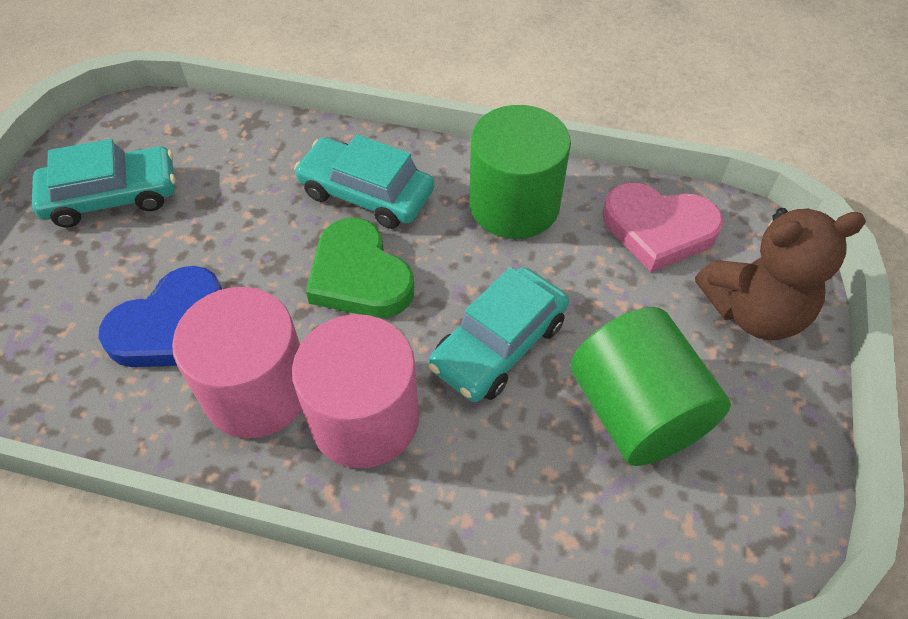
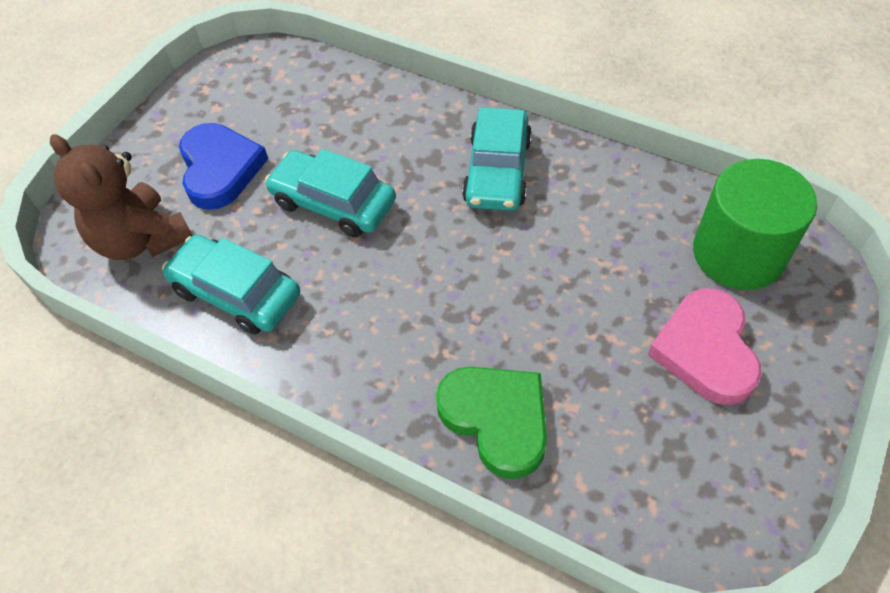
green cylinder: 2 -> 1
pink cylinder: 2 -> 0

